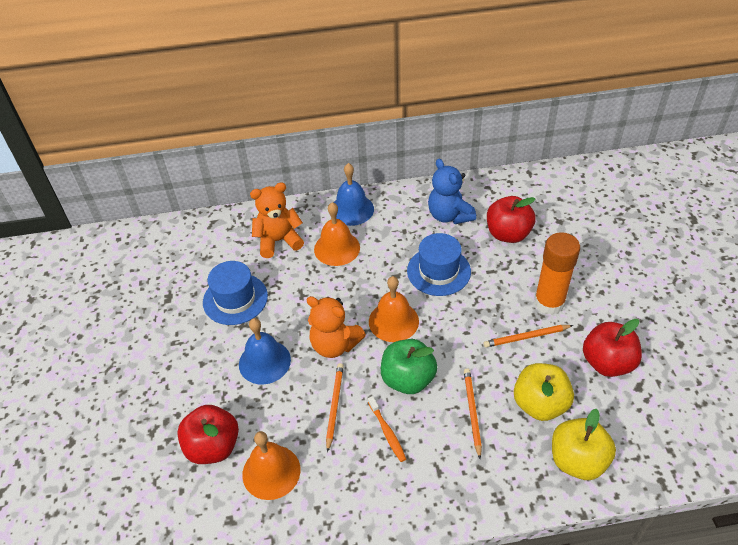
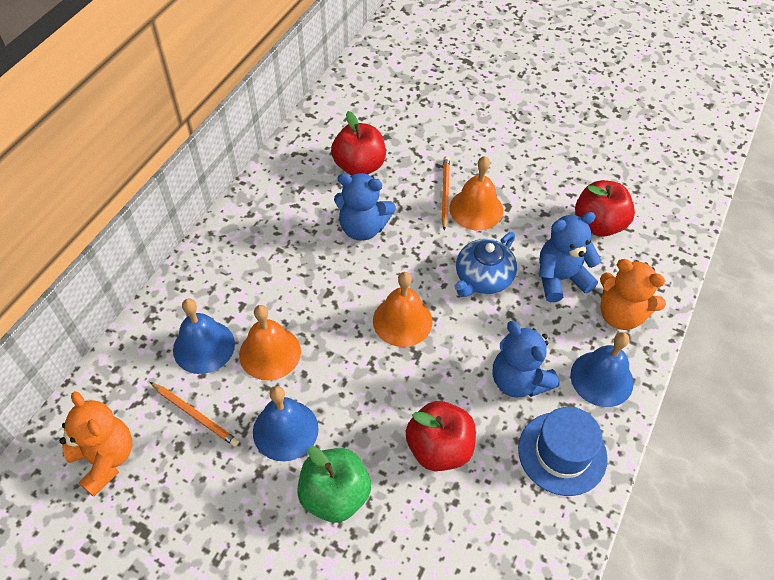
blue bell: 2 -> 3
blue hat: 2 -> 1
blue teapot: 0 -> 1
blue teddy bear: 1 -> 3
orange glue stick: 1 -> 0
orange pencil: 3 -> 2
orange toothbrush: 1 -> 0
yellow apple: 2 -> 0

